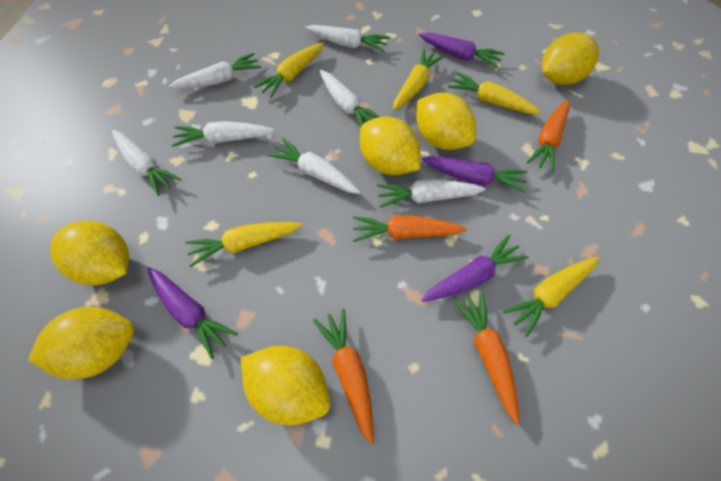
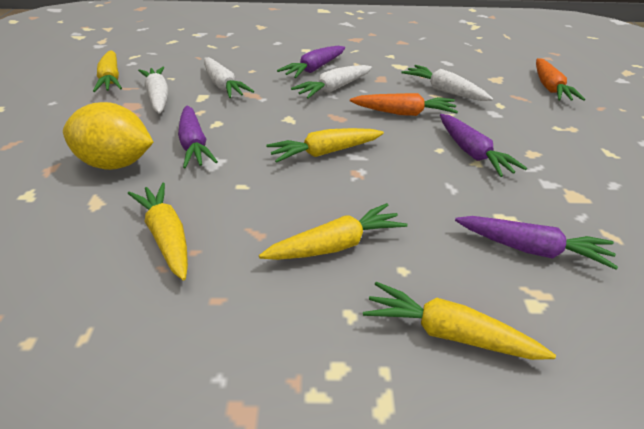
orange carrot: 4 -> 2
white carrot: 7 -> 4
yellow lemon: 6 -> 1

